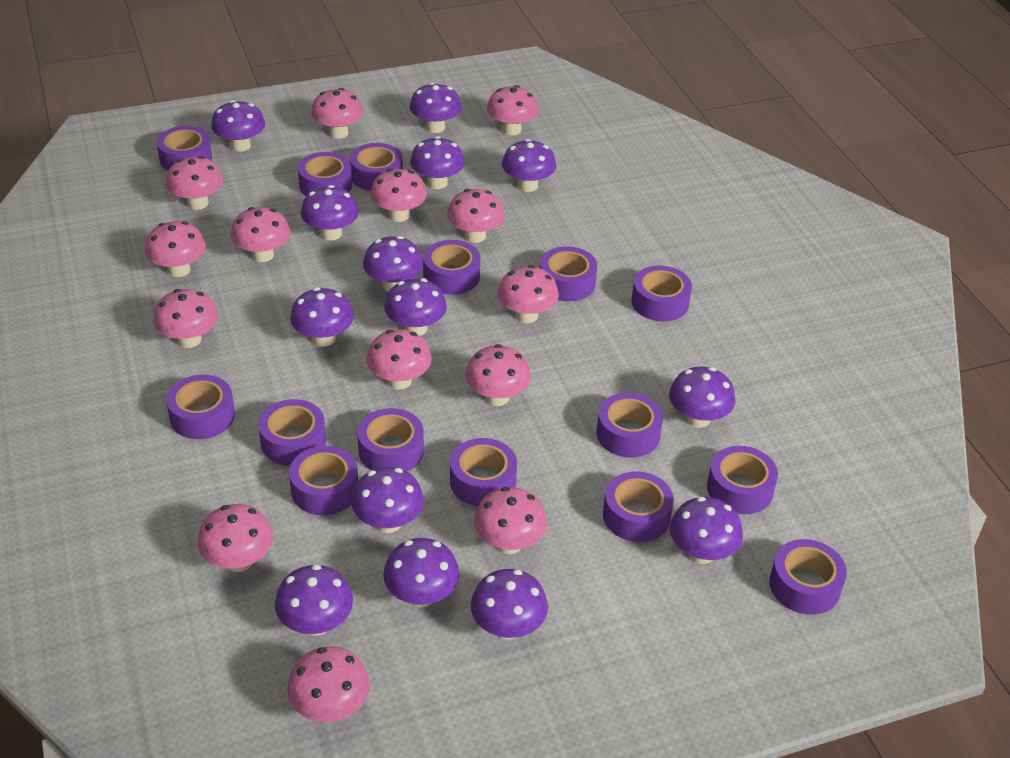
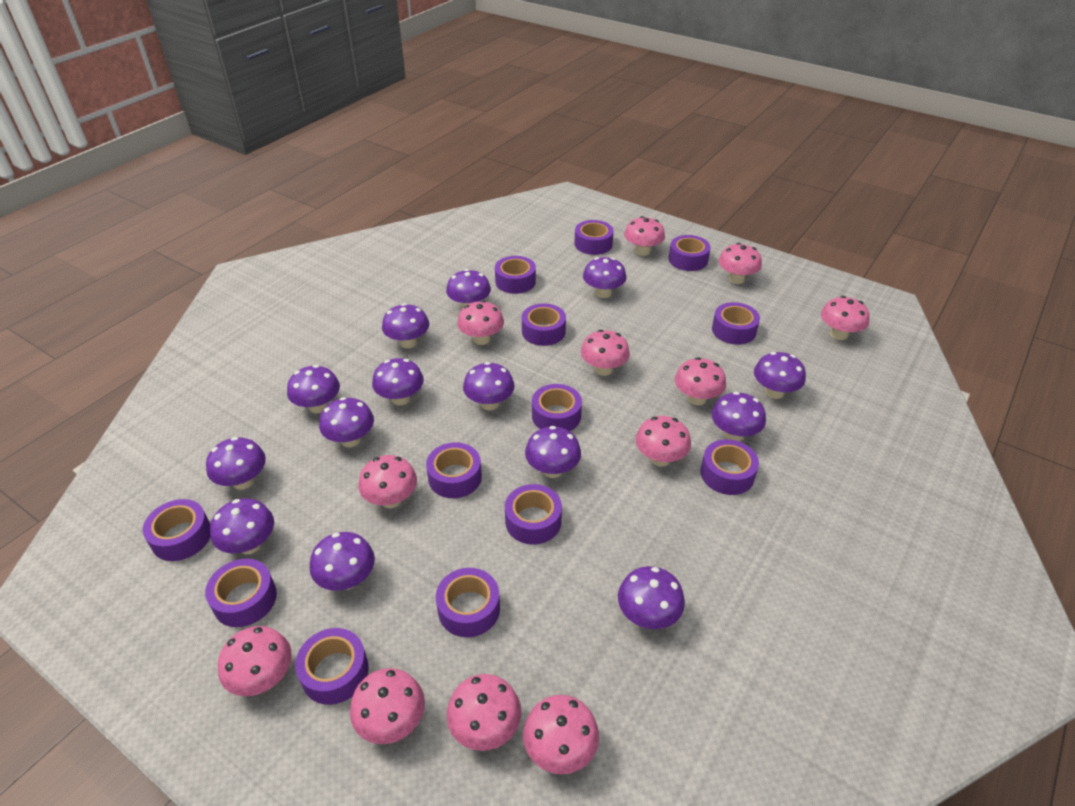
pink mushroom: 14 -> 12
purple tape: 15 -> 13

